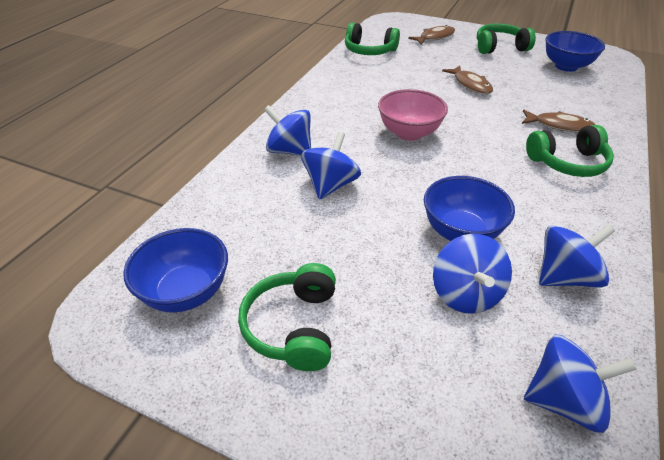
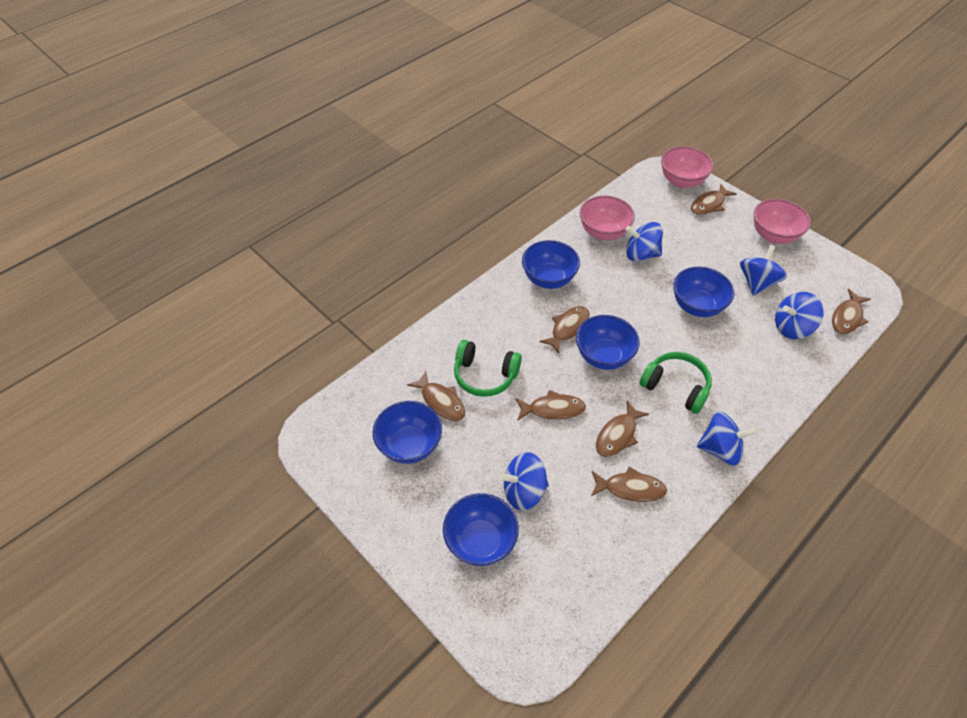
blue bowl: 3 -> 5
brown fish: 3 -> 7
green headphones: 4 -> 2
pink bowl: 1 -> 3

